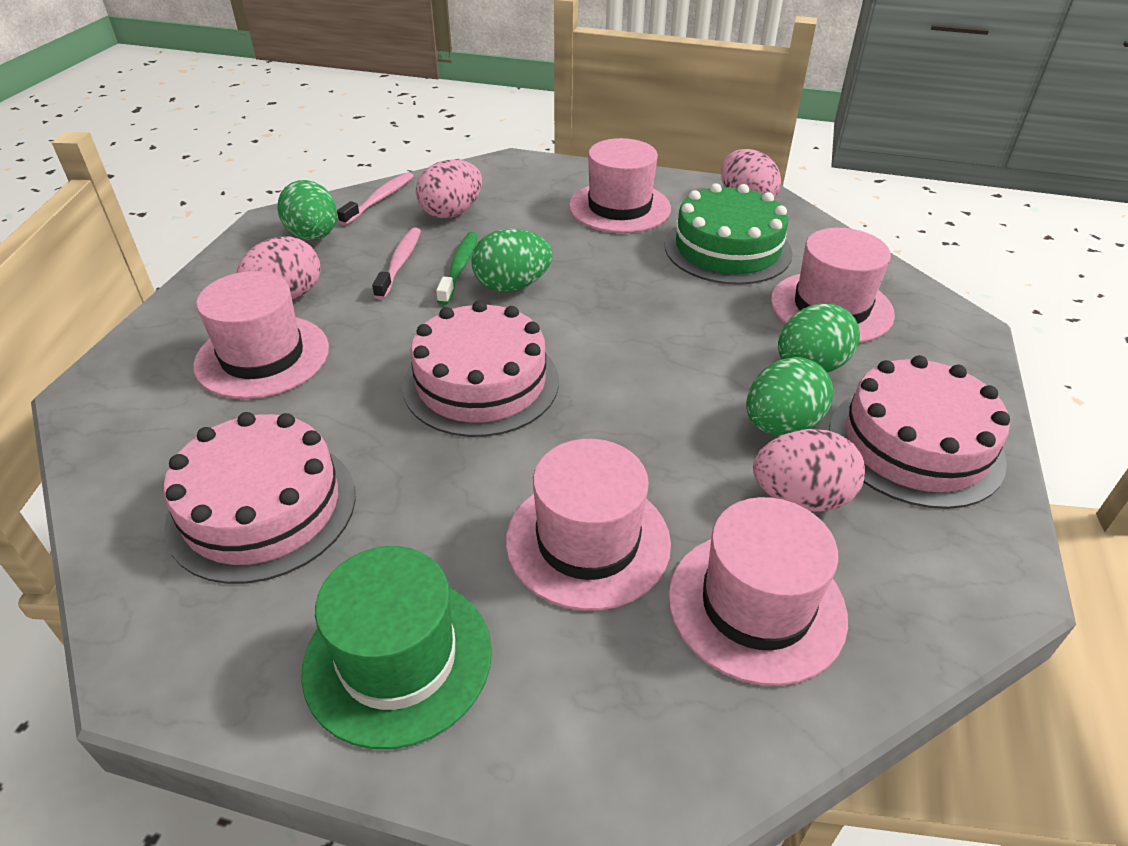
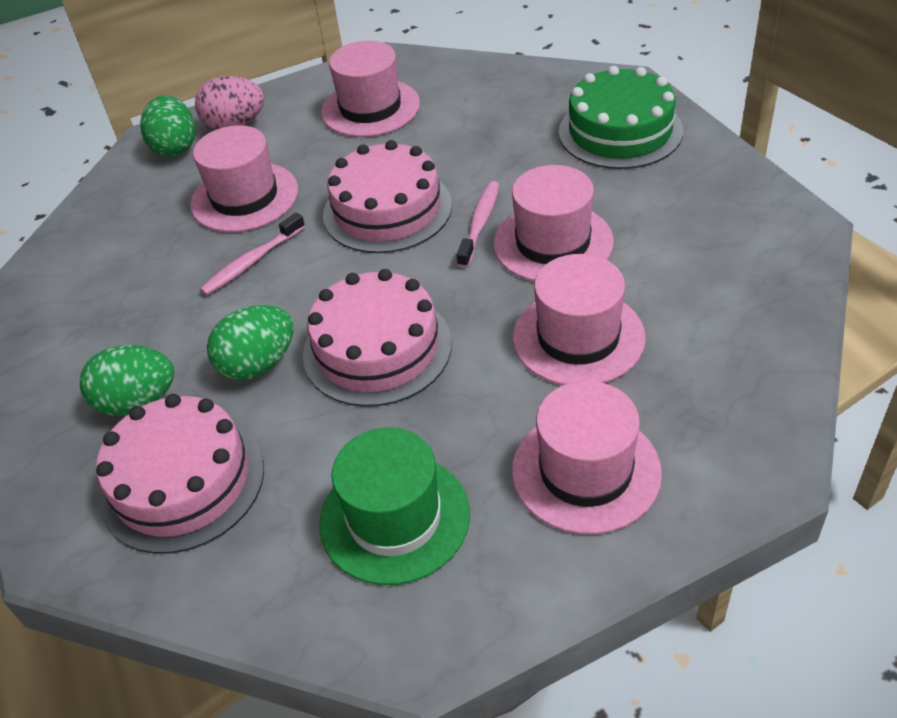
green egg: 4 -> 3
green toothbrush: 1 -> 0
pink egg: 4 -> 1

